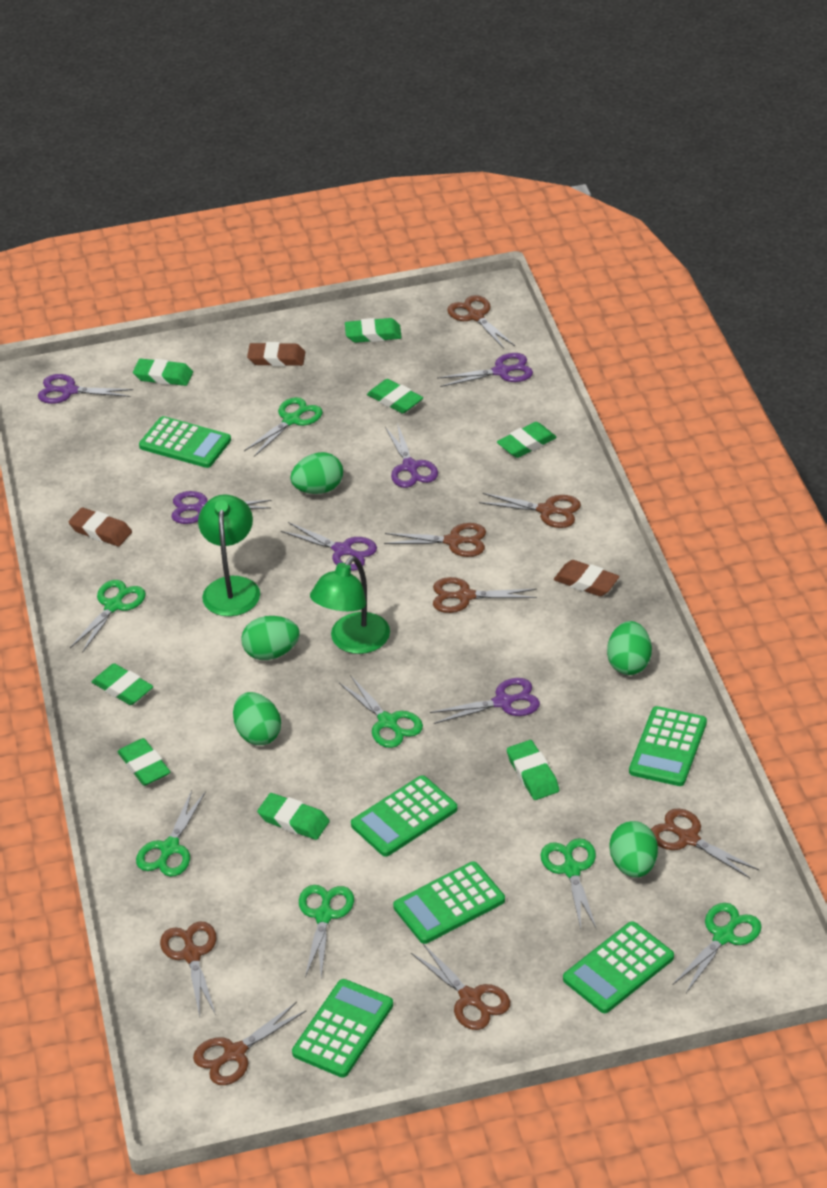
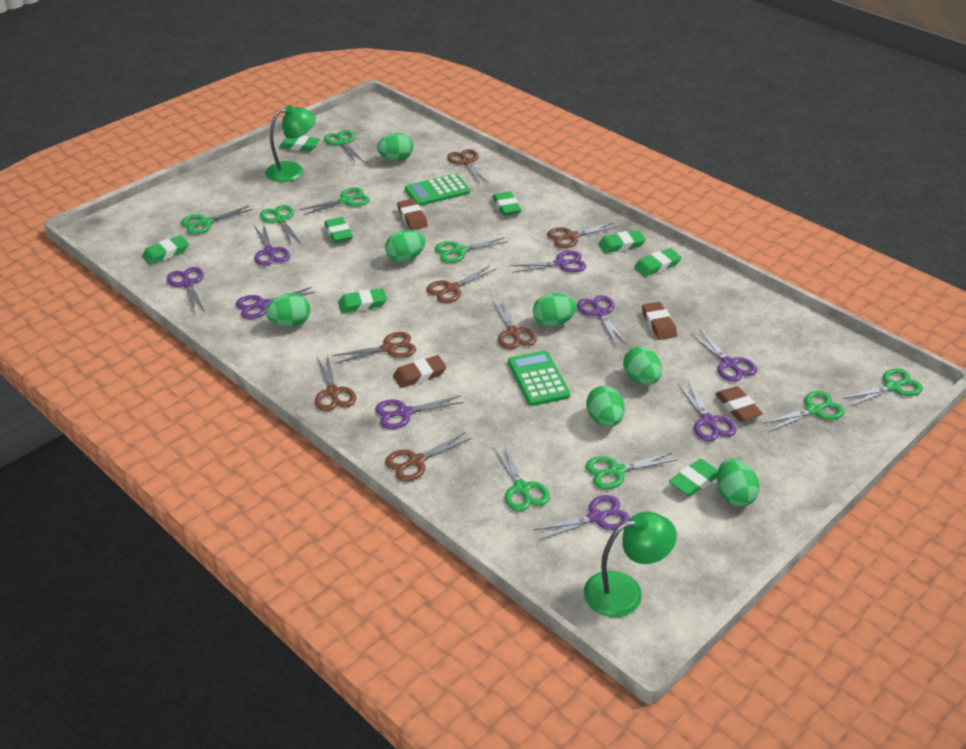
brown eraser: 3 -> 4
brown scissors: 8 -> 7
green calculator: 6 -> 2
green egg: 5 -> 7
green scissors: 7 -> 9
purple scissors: 6 -> 9

